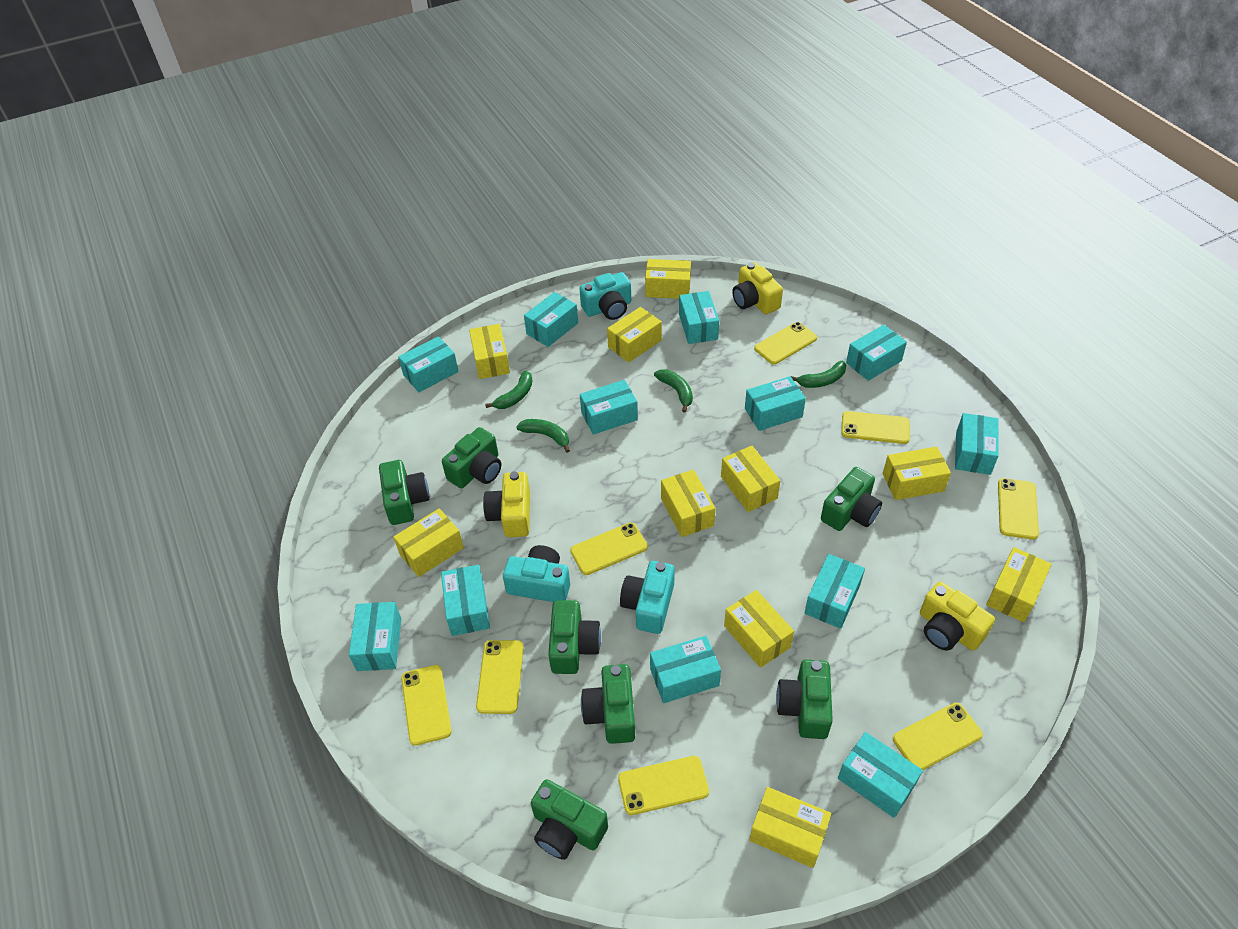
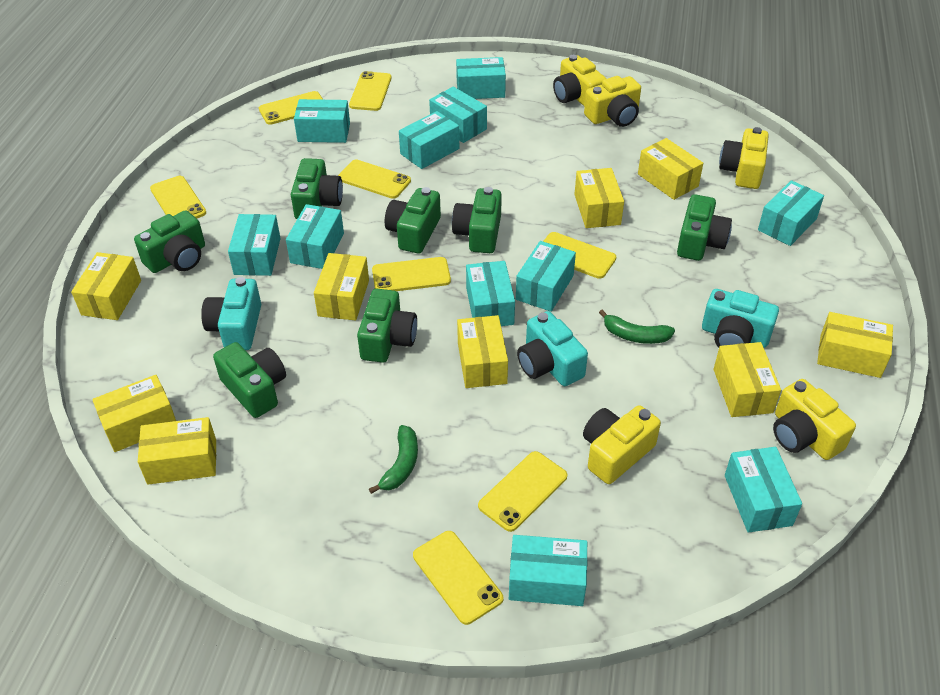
green banana: 4 -> 2
turquoise box: 12 -> 11
yellow box: 10 -> 9
yellow camera: 3 -> 5

